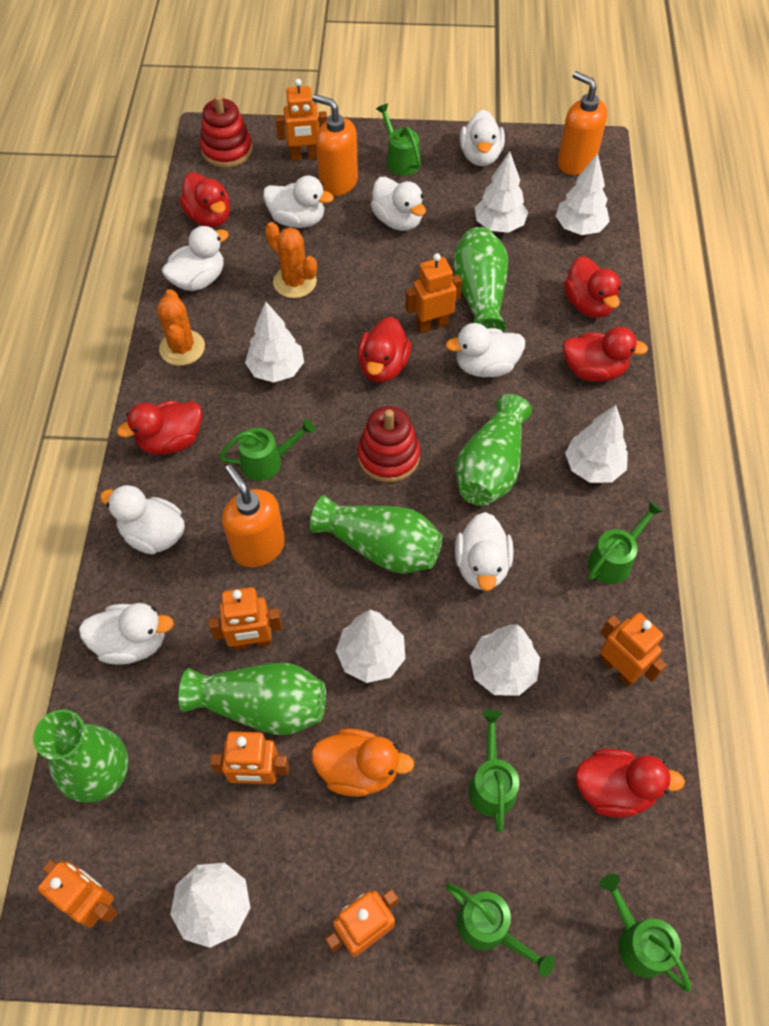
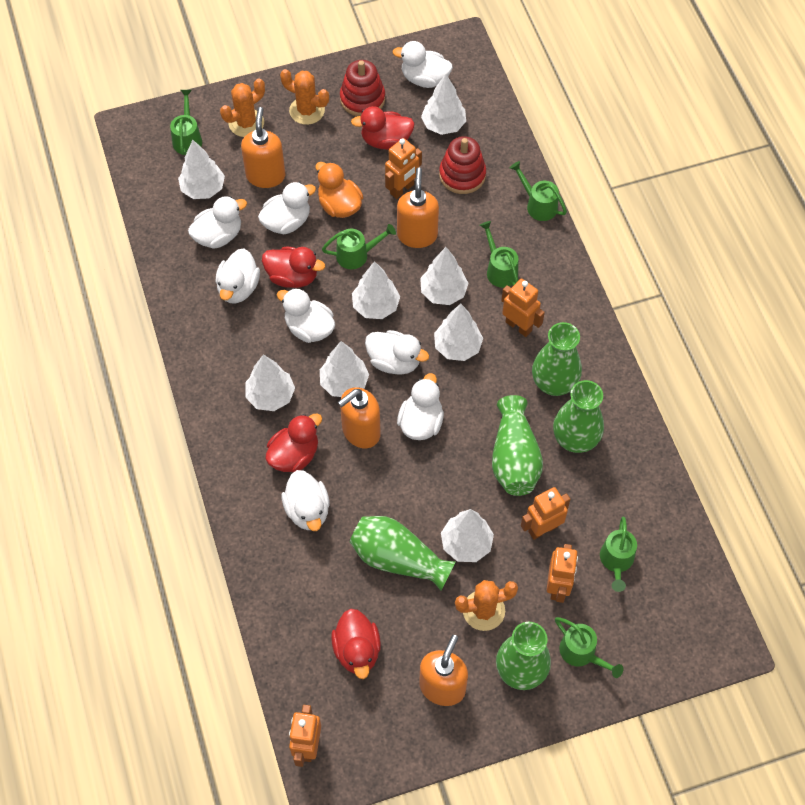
orange cactus: 2 -> 3
orange robot: 7 -> 5
orange soap dispenser: 3 -> 4
red duck: 6 -> 4
white tree: 7 -> 8

